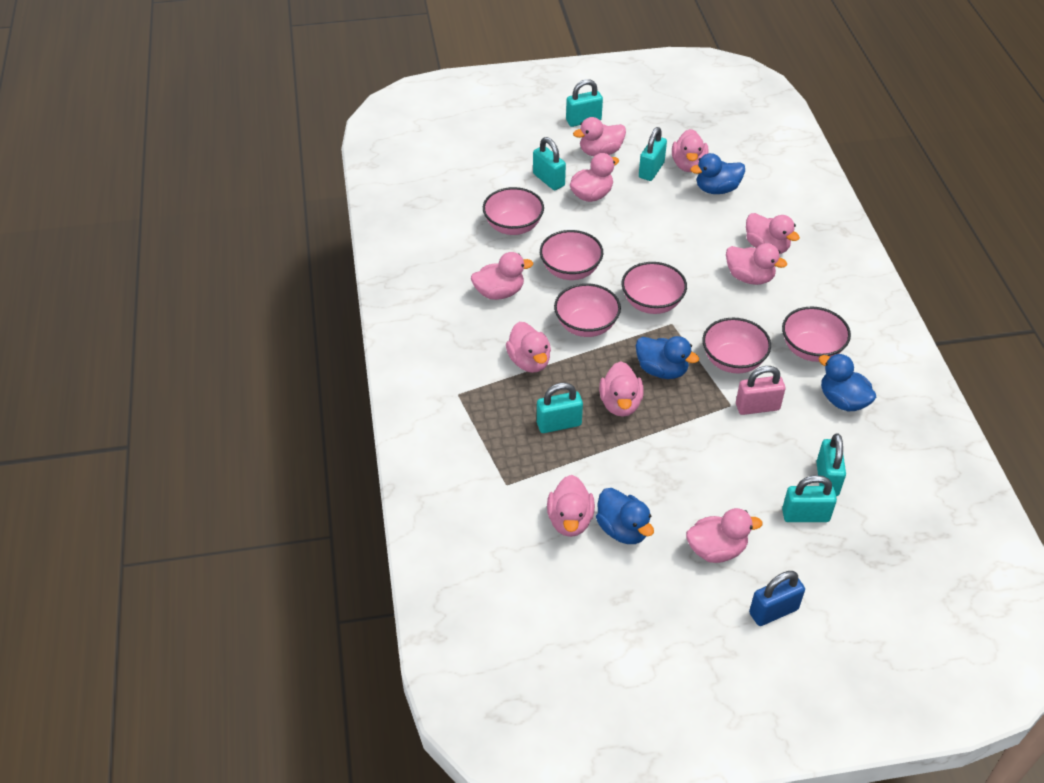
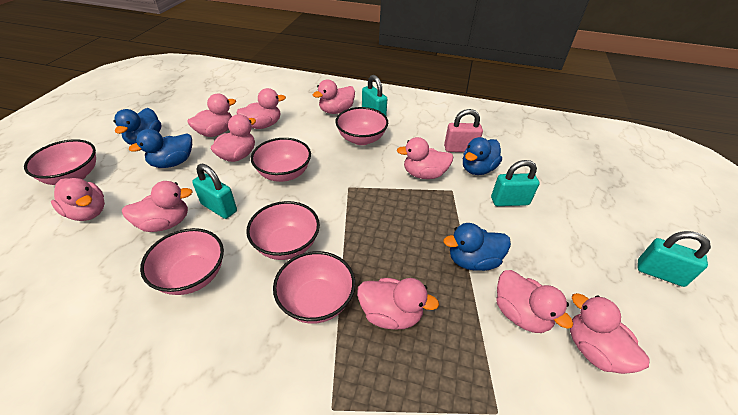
blue padlock: 1 -> 0
turquoise padlock: 6 -> 4

